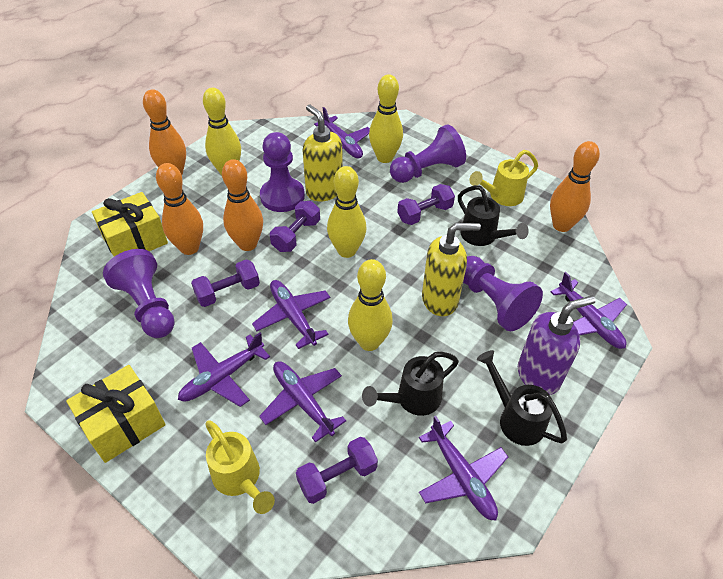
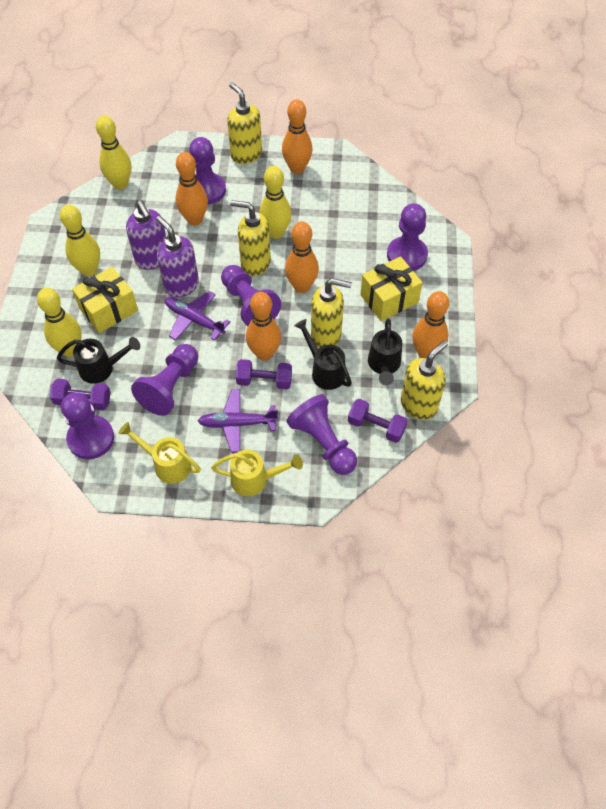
orange bowling pin: 4 -> 5
purple dumbbell: 4 -> 3
purple pawn: 4 -> 6
purple plane: 6 -> 2
purple soap dispenser: 1 -> 2
yellow soap dispenser: 2 -> 4

